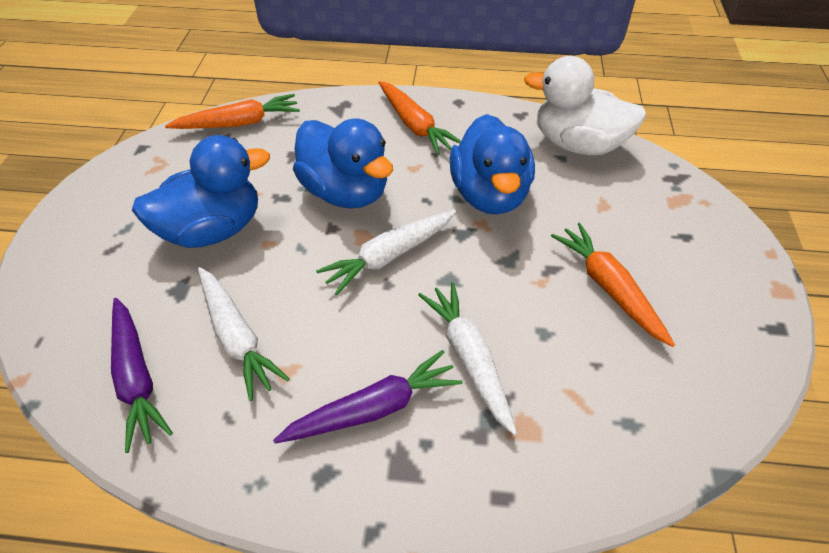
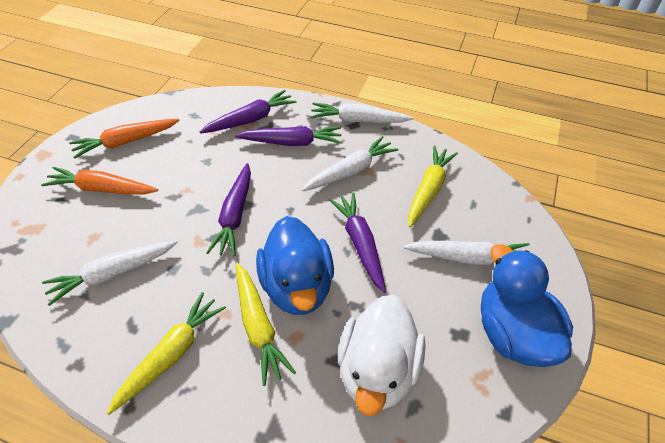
blue duck: 3 -> 2
orange carrot: 3 -> 2
purple carrot: 2 -> 4
white carrot: 3 -> 4
yellow carrot: 0 -> 3

